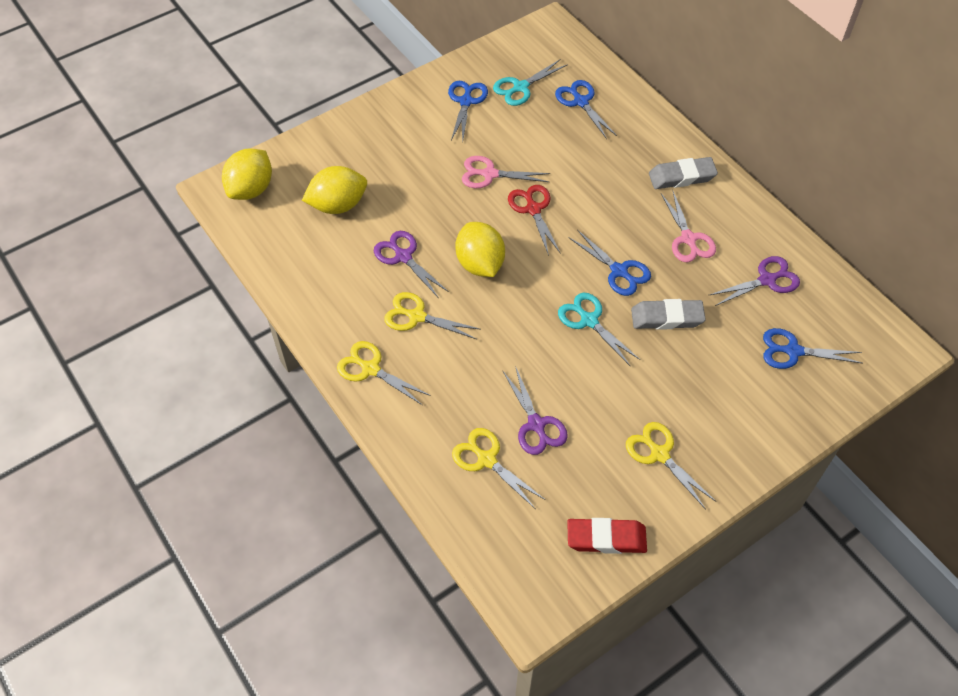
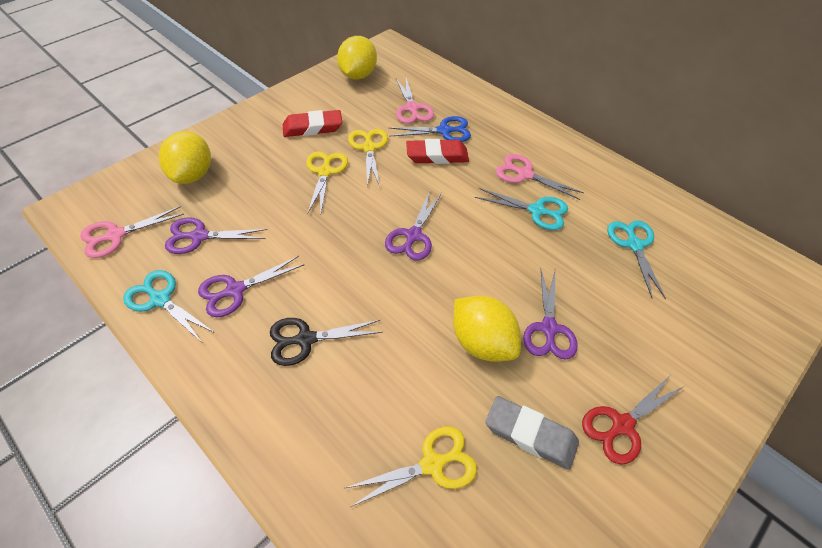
black scissors: 0 -> 1
blue scissors: 4 -> 1
grey eraser: 2 -> 1
pink scissors: 2 -> 3
purple scissors: 3 -> 4
red eraser: 1 -> 2
turquoise scissors: 2 -> 3
yellow scissors: 4 -> 3

